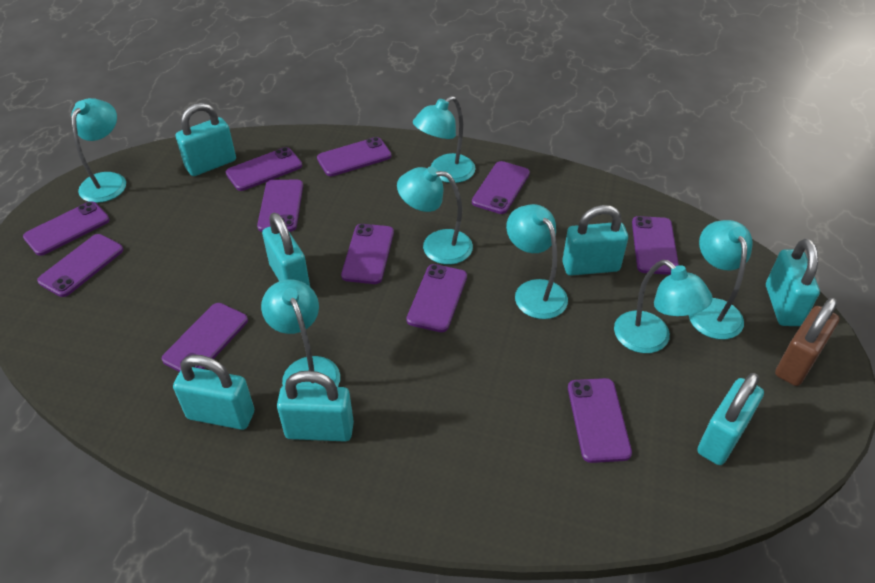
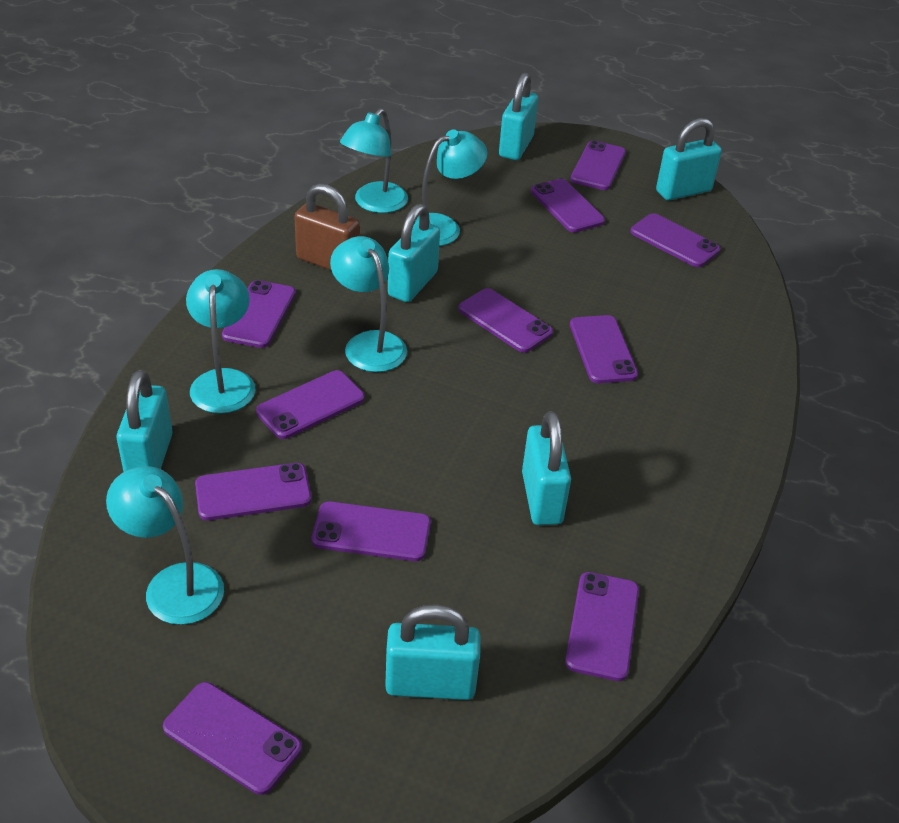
turquoise lamp: 7 -> 5
turquoise padlock: 7 -> 6

